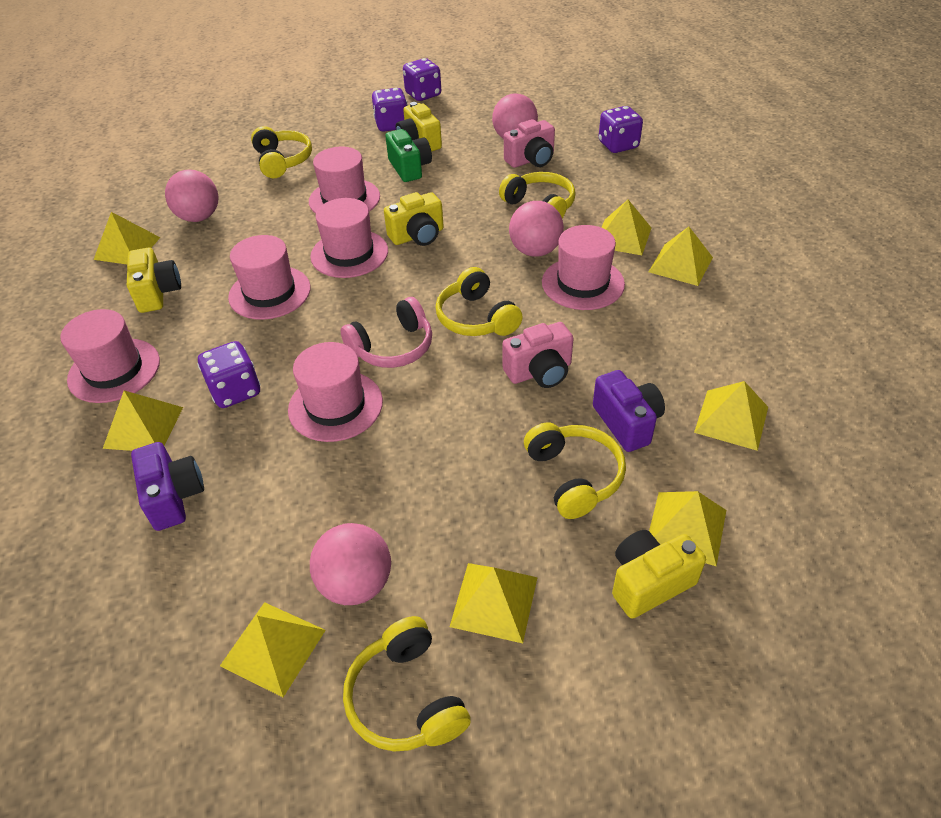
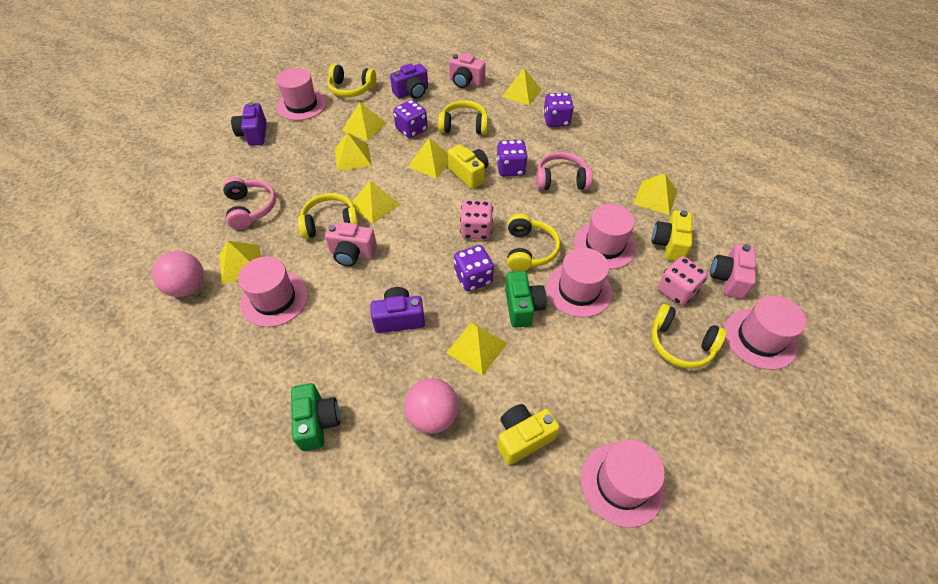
green camera: 1 -> 2
pink ball: 4 -> 2
pink camera: 2 -> 3
pink dice: 0 -> 2
pink headphones: 1 -> 2
purple camera: 2 -> 3
yellow camera: 4 -> 3

